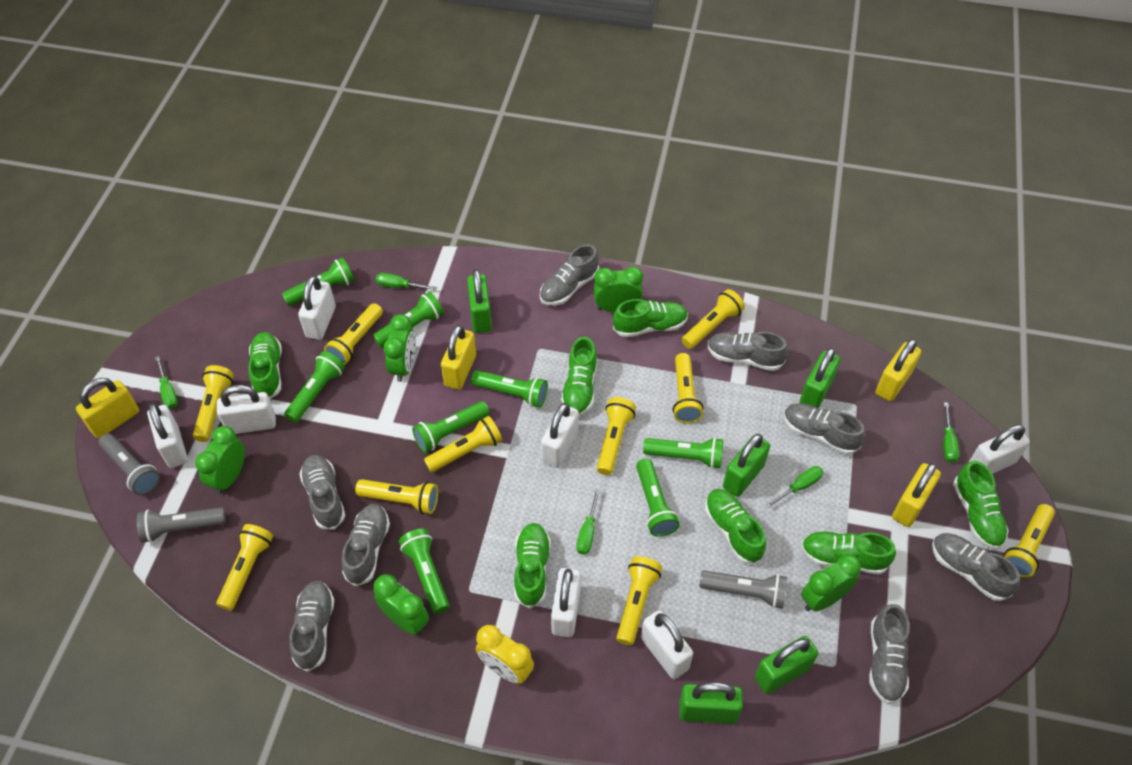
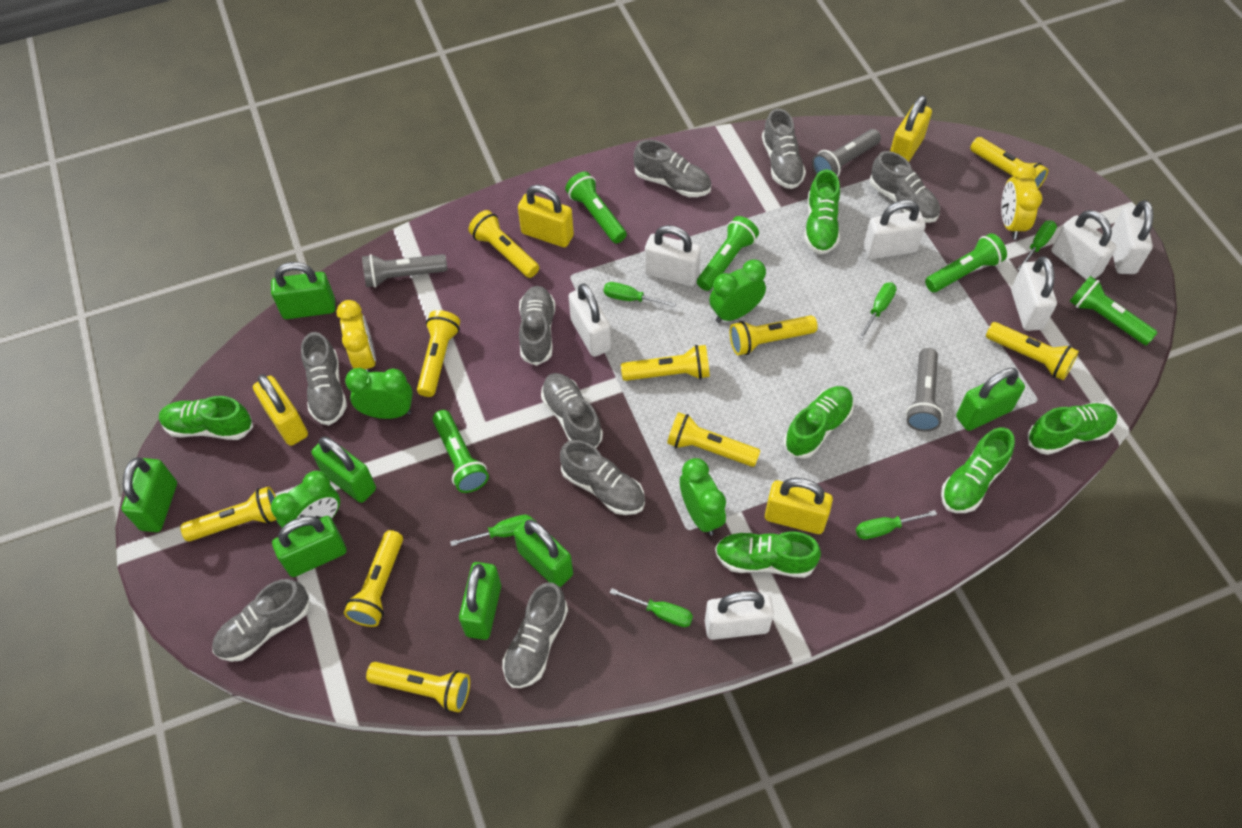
green clock: 5 -> 4
green flashlight: 8 -> 5
green padlock: 5 -> 7
green screwdriver: 5 -> 6
green shoe: 7 -> 6
grey shoe: 8 -> 9
yellow clock: 1 -> 2

